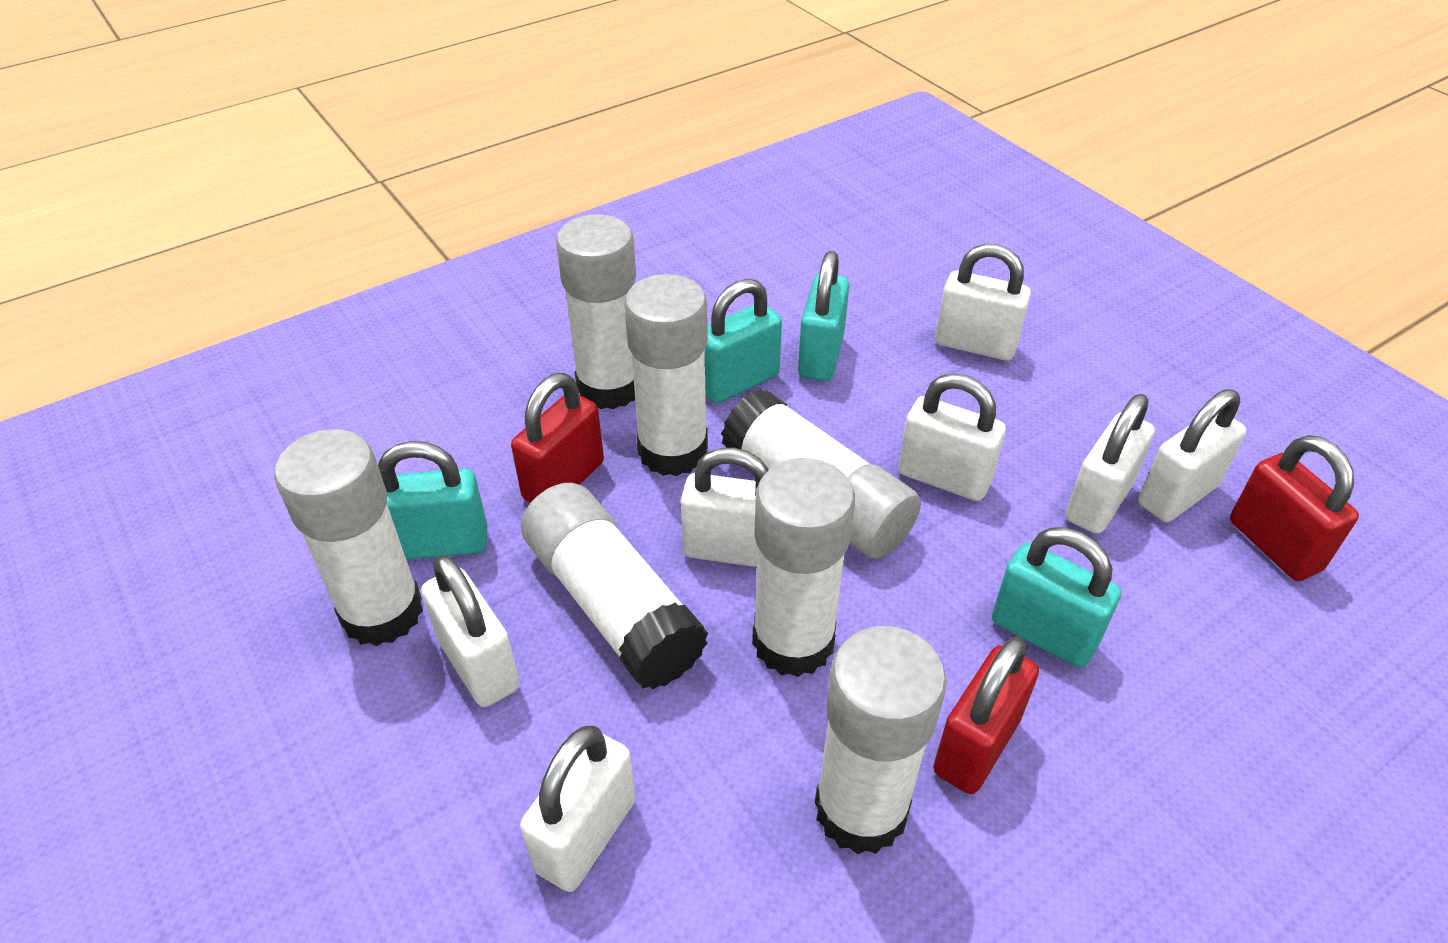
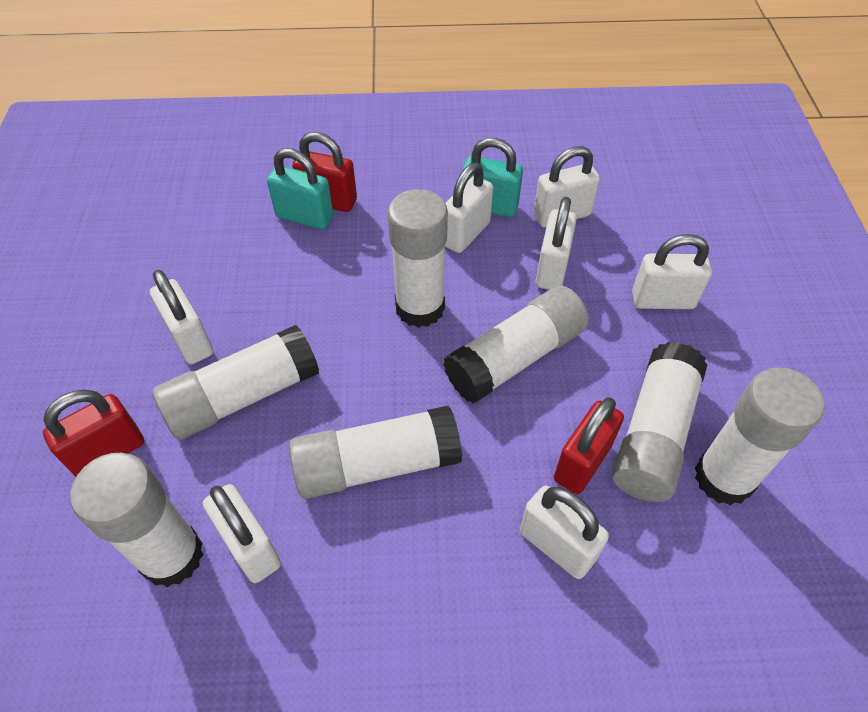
turquoise padlock: 4 -> 2

